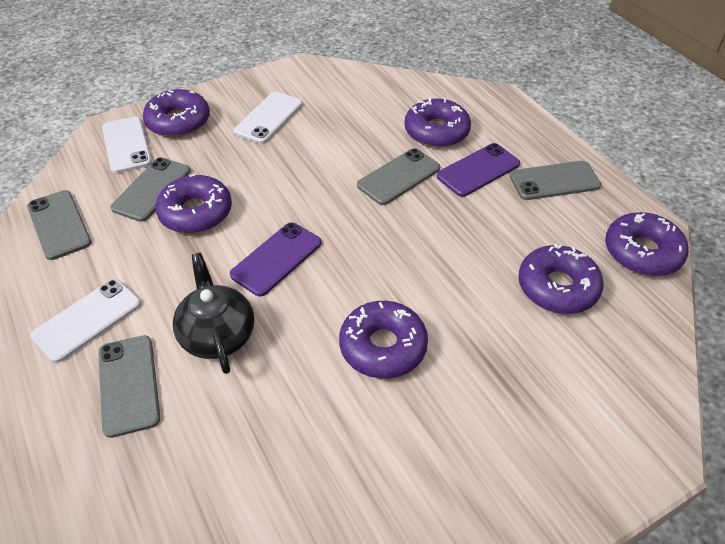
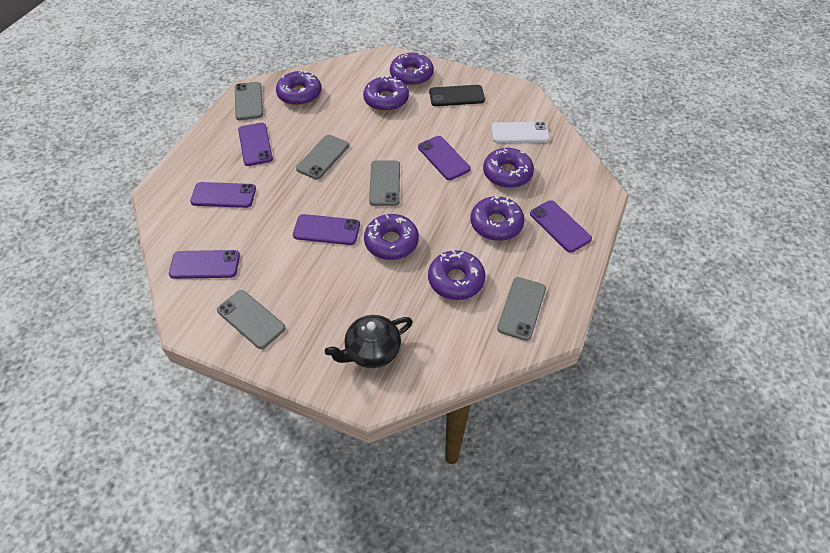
black phone: 0 -> 1
purple donut: 6 -> 7
purple phone: 2 -> 6
white phone: 3 -> 1

